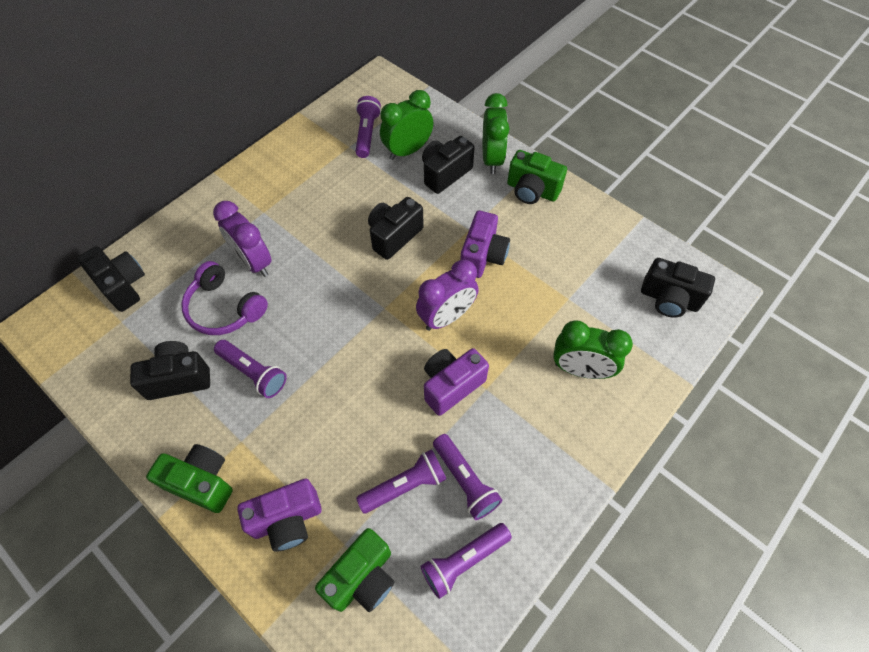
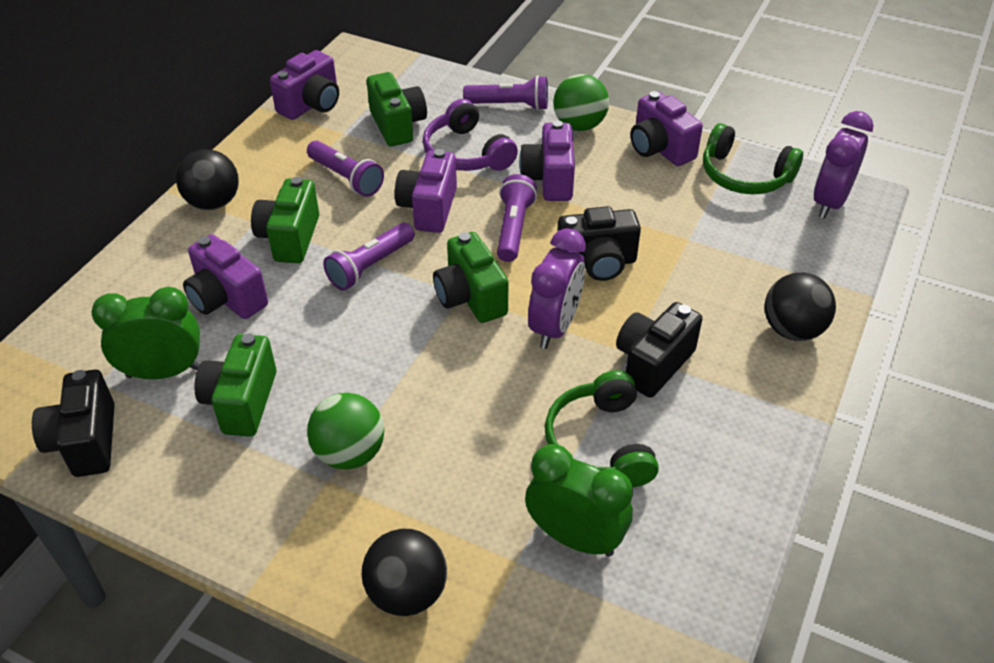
black ball: 0 -> 3
black camera: 5 -> 3
green ball: 0 -> 2
green camera: 3 -> 4
green clock: 3 -> 2
green headphones: 0 -> 2
purple camera: 3 -> 5
purple flashlight: 5 -> 4

